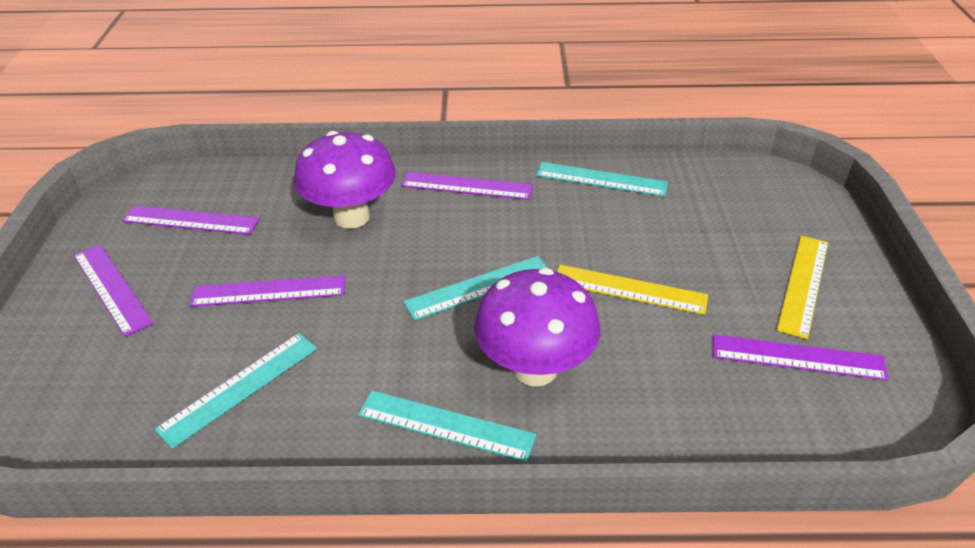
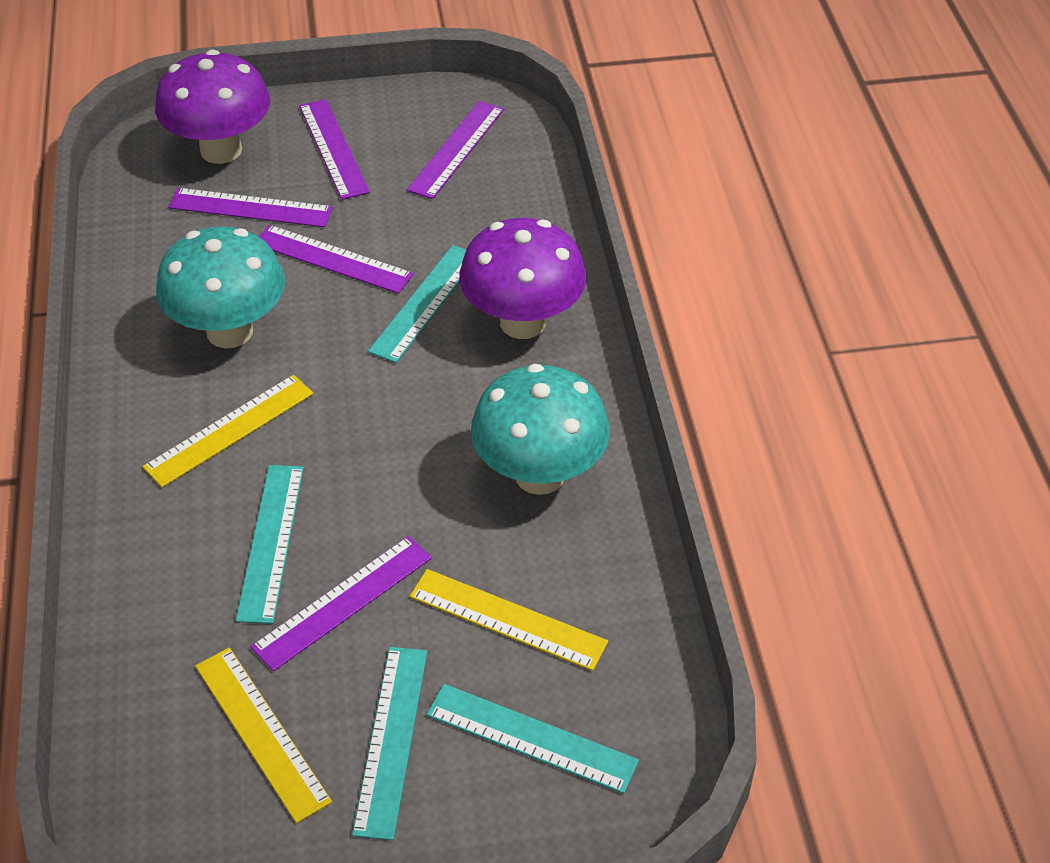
turquoise mushroom: 0 -> 2
yellow ruler: 2 -> 3

